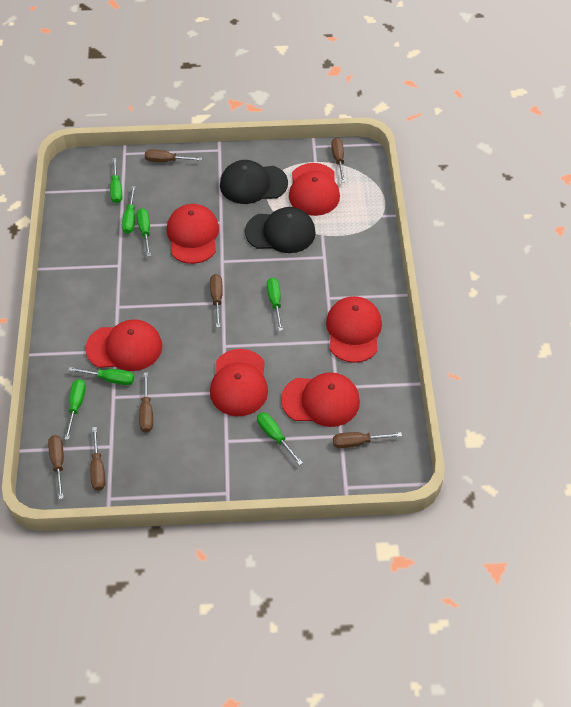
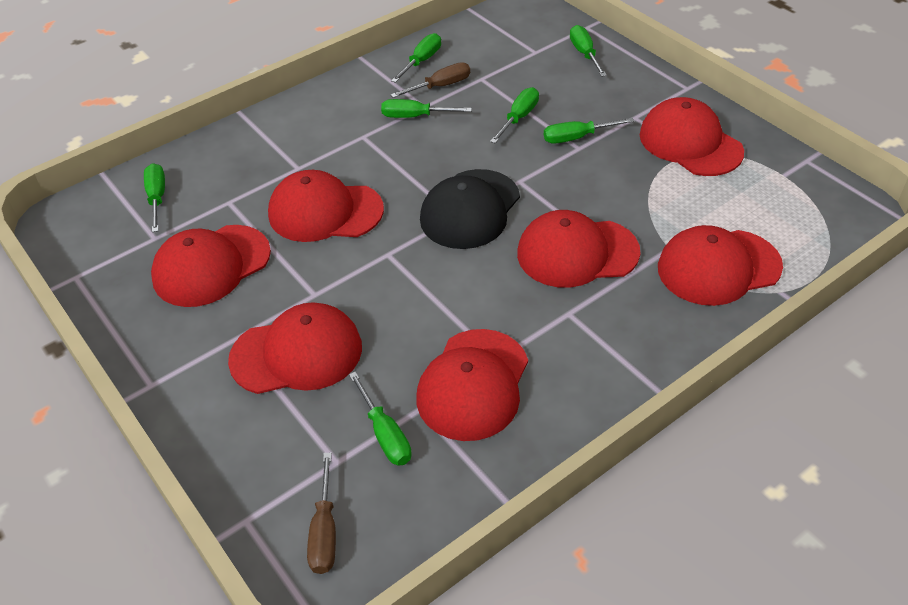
black cap: 2 -> 1
brown screwdriver: 7 -> 2
red cap: 6 -> 7

